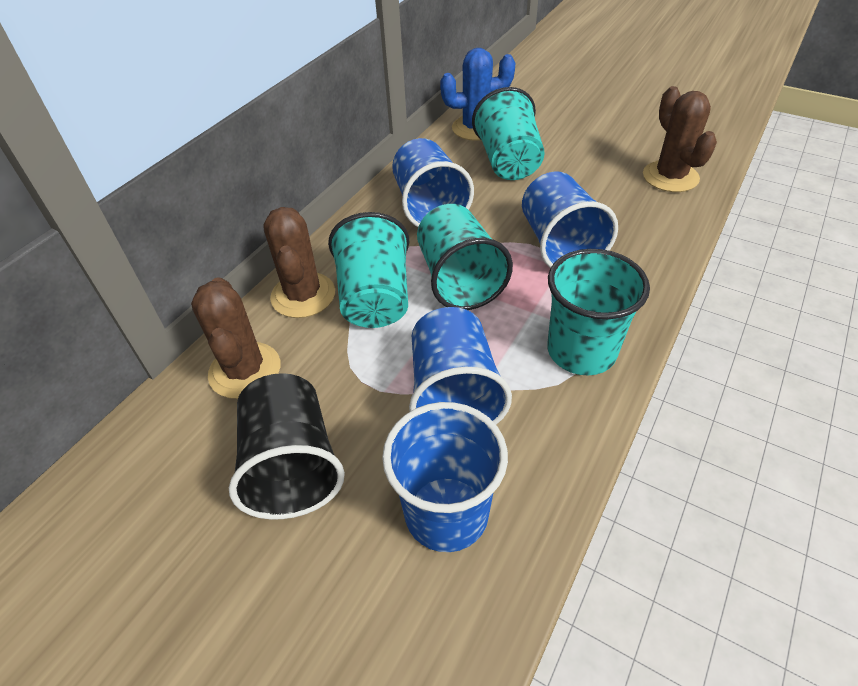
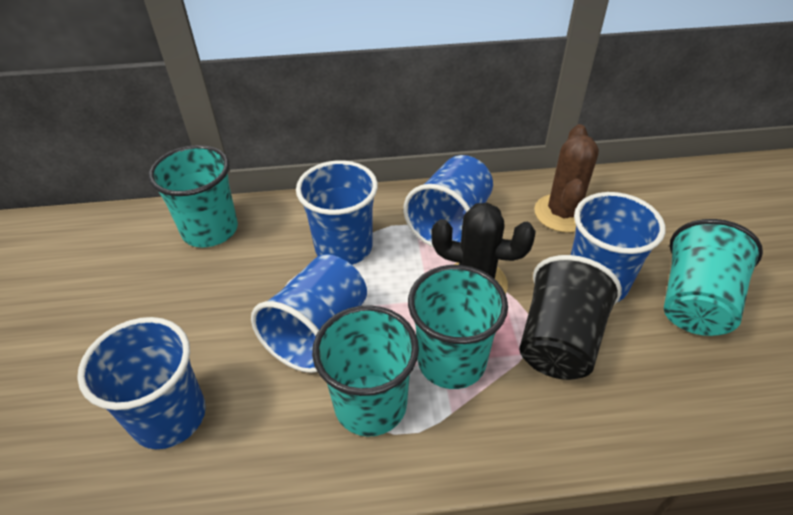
black cactus: 0 -> 1
blue cactus: 1 -> 0
blue cup: 4 -> 5
brown cactus: 3 -> 1

